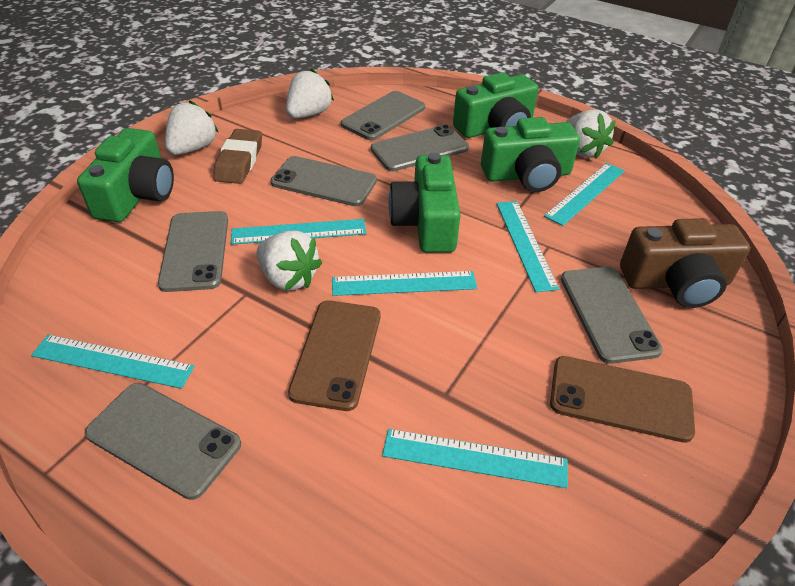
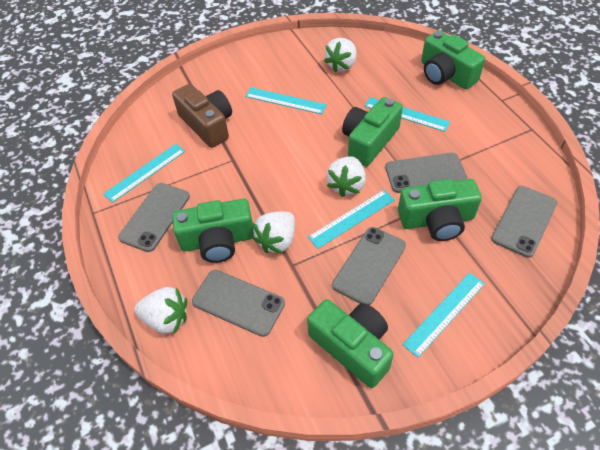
brown eraser: 1 -> 0
brown phone: 2 -> 0
green camera: 4 -> 5
grey phone: 6 -> 5
turquoise ruler: 6 -> 5

